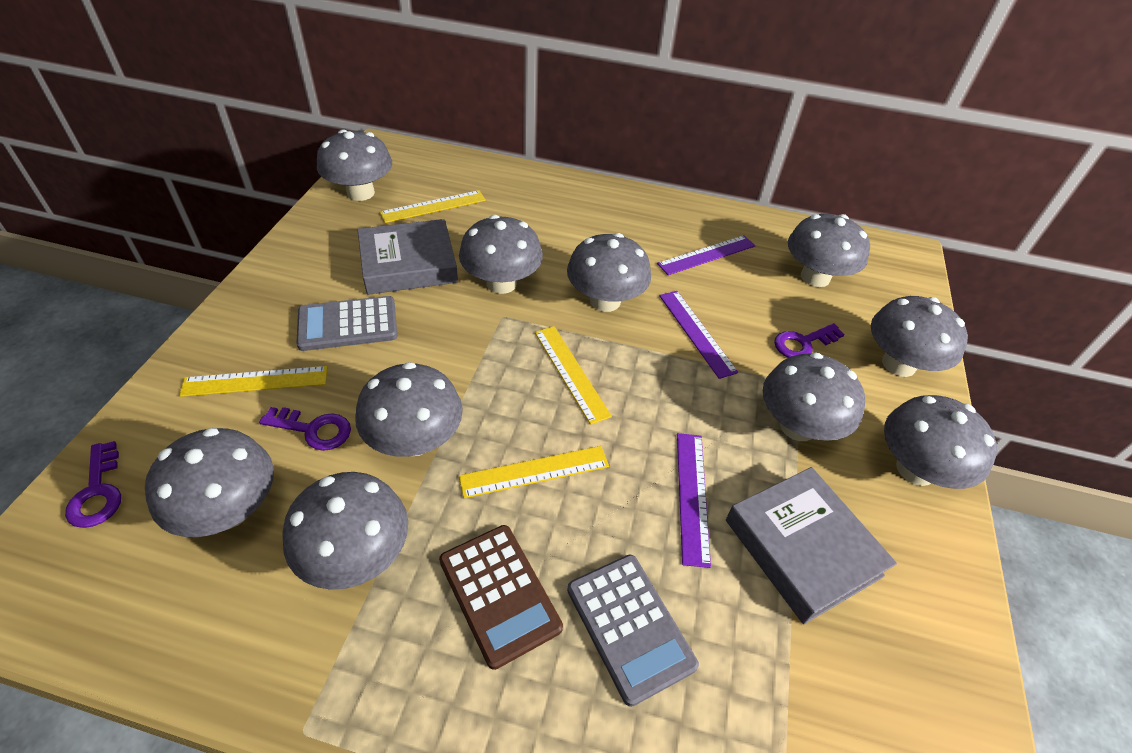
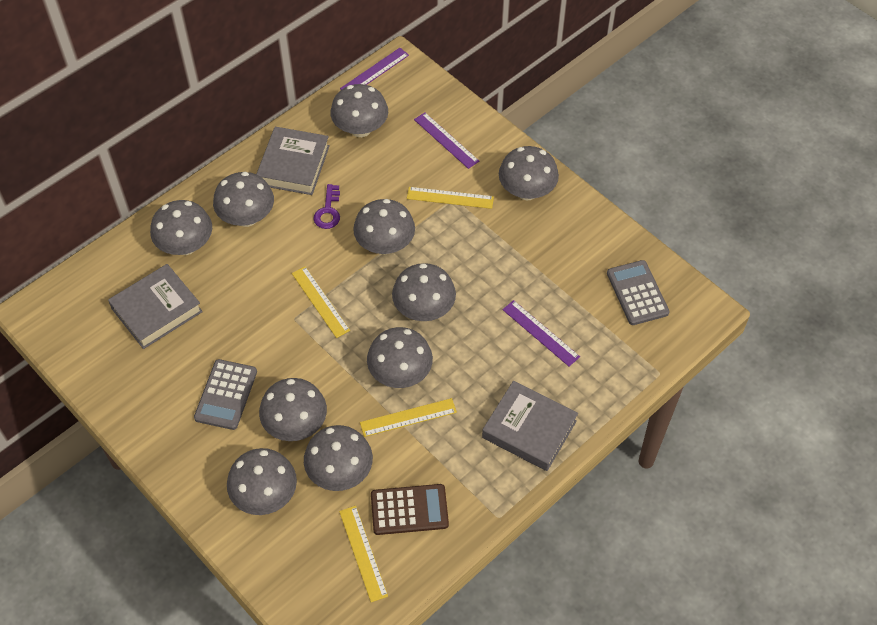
grey book: 2 -> 3
purple key: 3 -> 1

